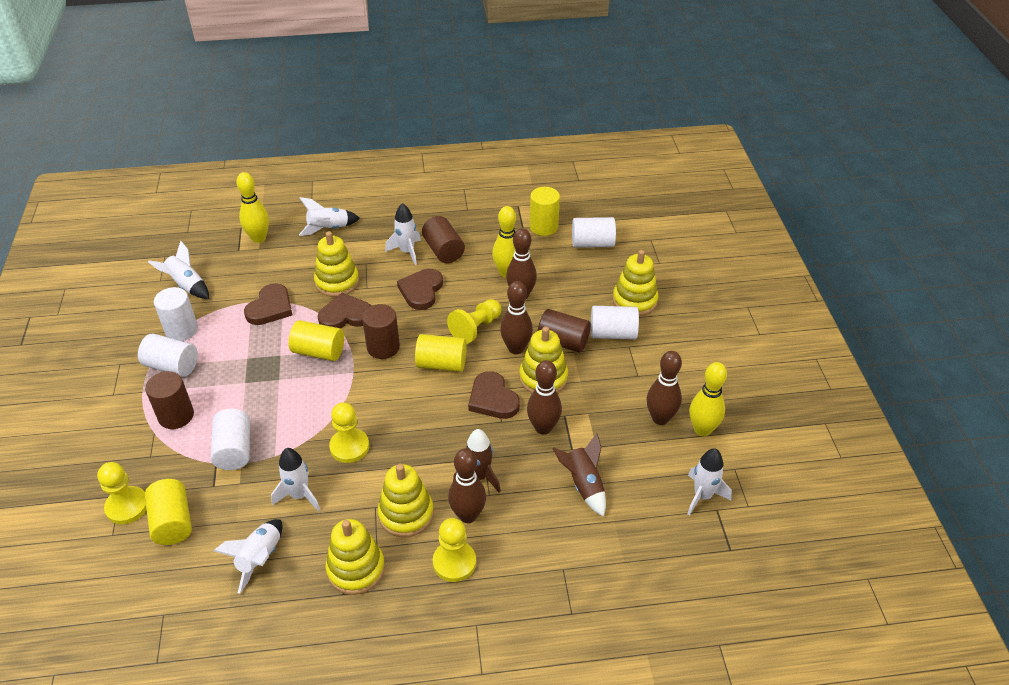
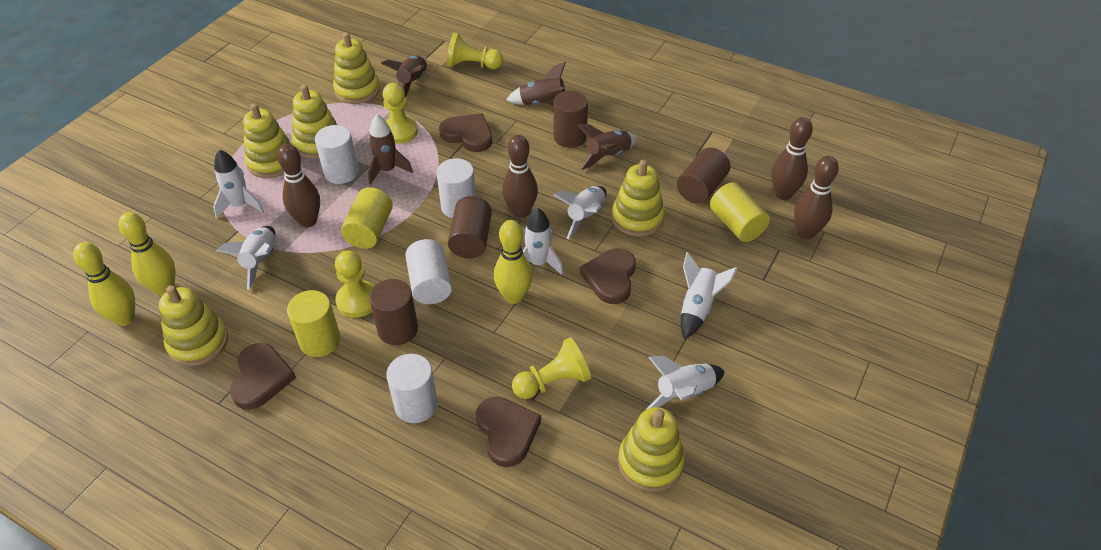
brown bowling pin: 5 -> 4
brown rocket: 2 -> 4
white cylinder: 5 -> 4
yellow cylinder: 4 -> 3
yellow stacking toy: 5 -> 6

